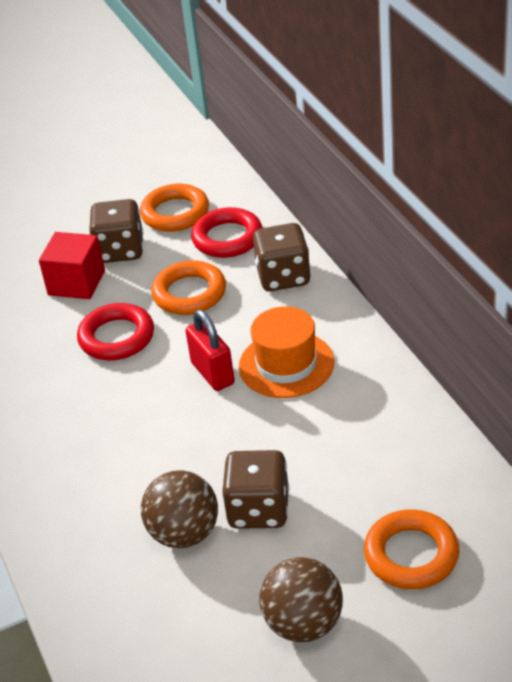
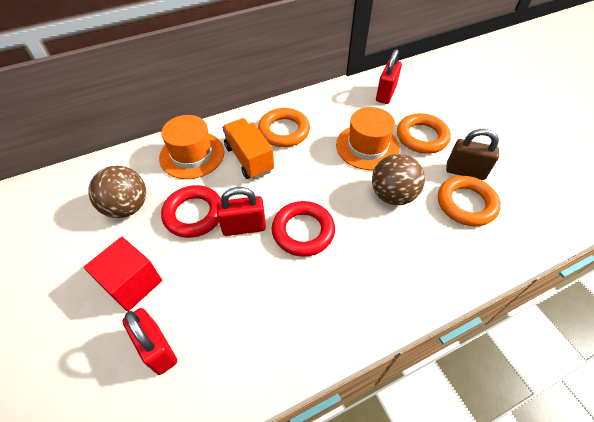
brown dice: 3 -> 0
brown padlock: 0 -> 1
orange hat: 1 -> 2
orange truck: 0 -> 1
red padlock: 1 -> 3

